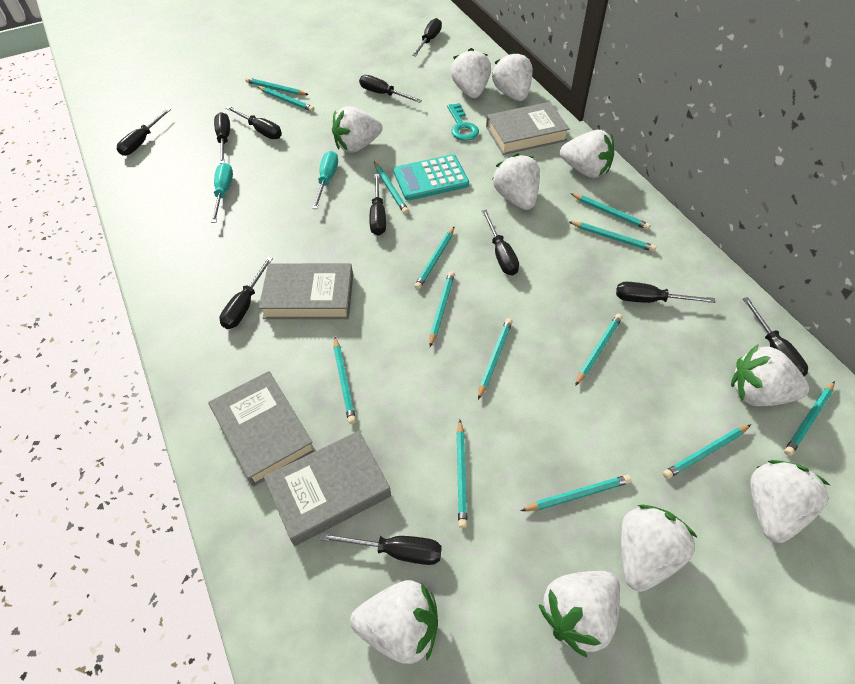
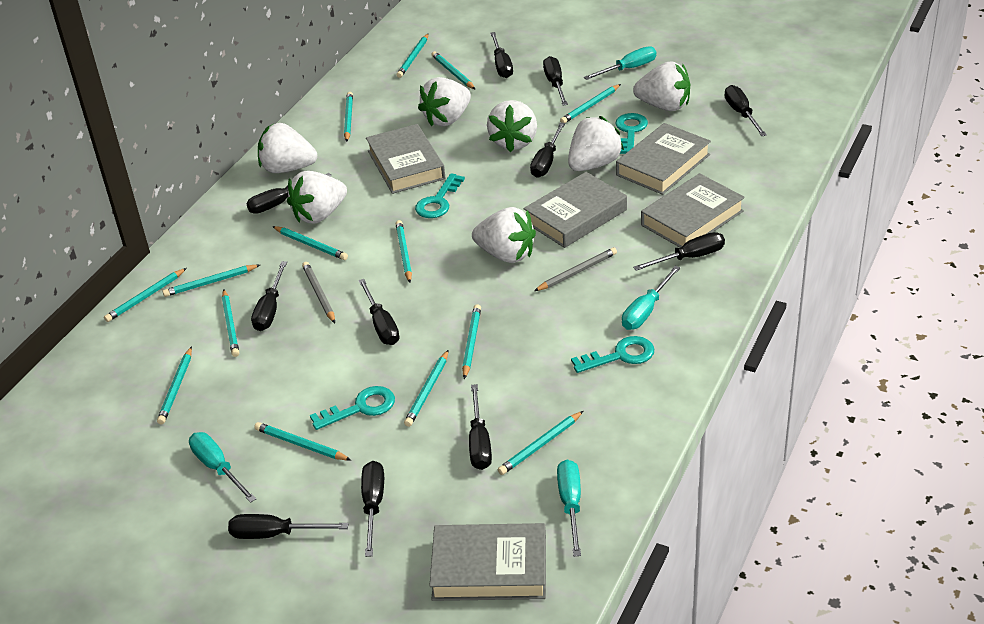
grey book: 4 -> 5
grey pencil: 0 -> 2
turquoise calculator: 1 -> 0
turquoise key: 1 -> 4
turquoise screwdriver: 2 -> 4
white strawberry: 10 -> 7

